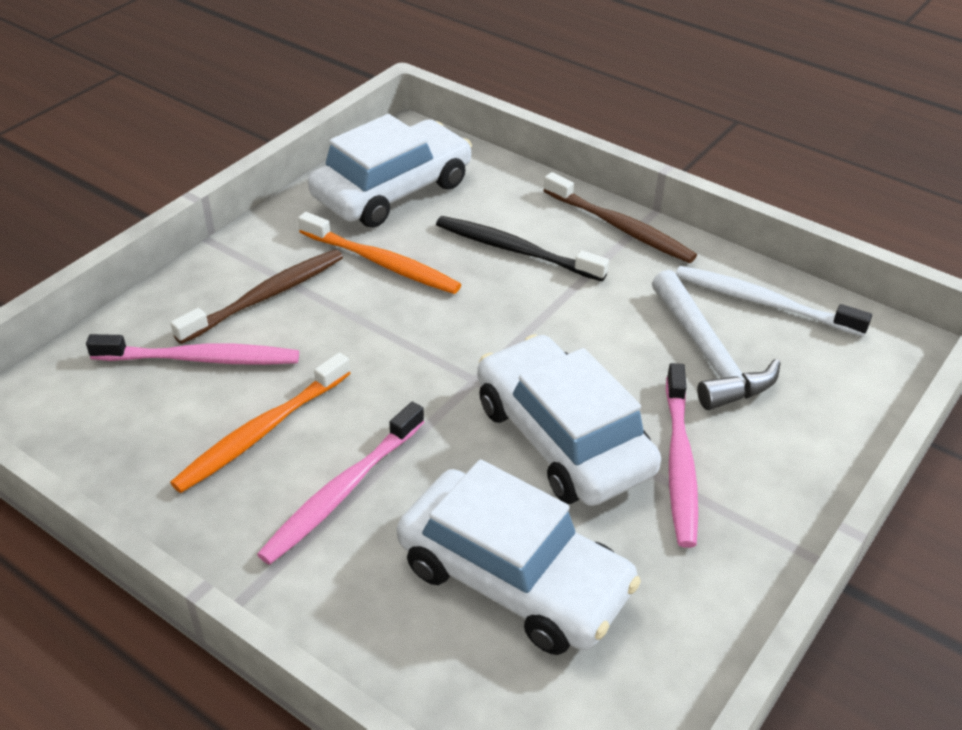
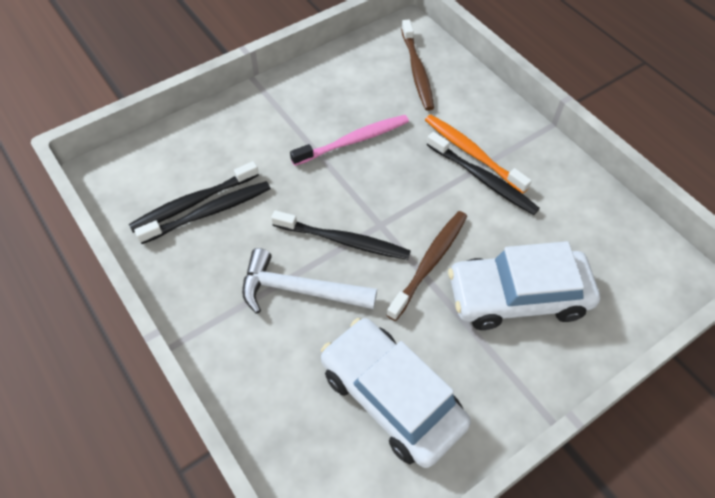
black toothbrush: 1 -> 4
orange toothbrush: 2 -> 1
pink toothbrush: 3 -> 1
white car: 3 -> 2
white toothbrush: 1 -> 0

